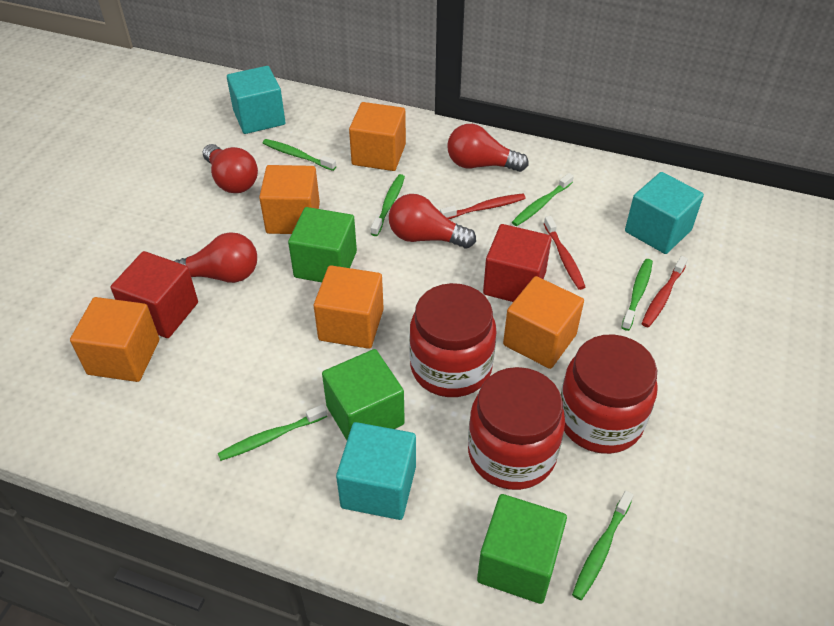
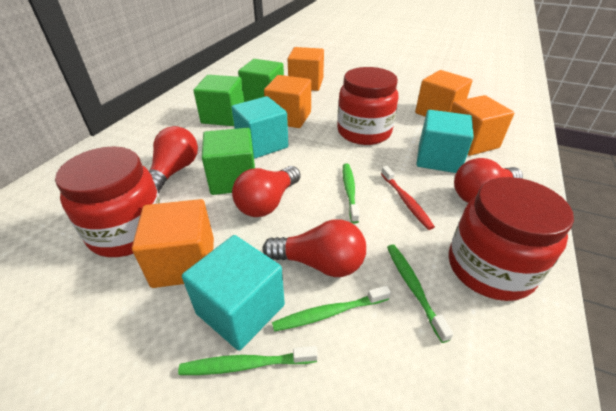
green toothbrush: 6 -> 4
red cube: 2 -> 0
red toothbrush: 3 -> 1

